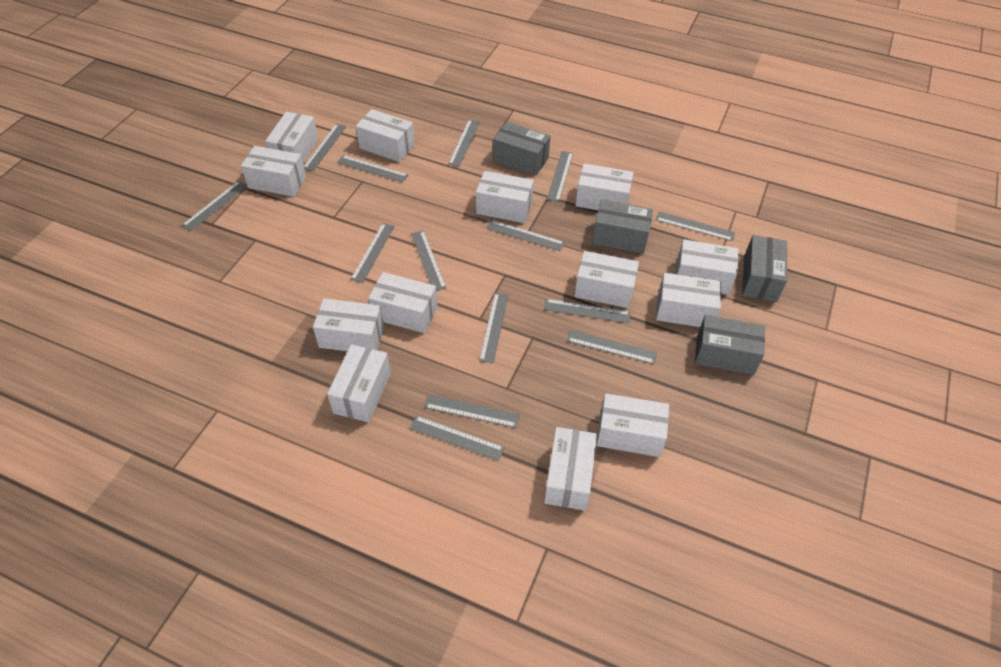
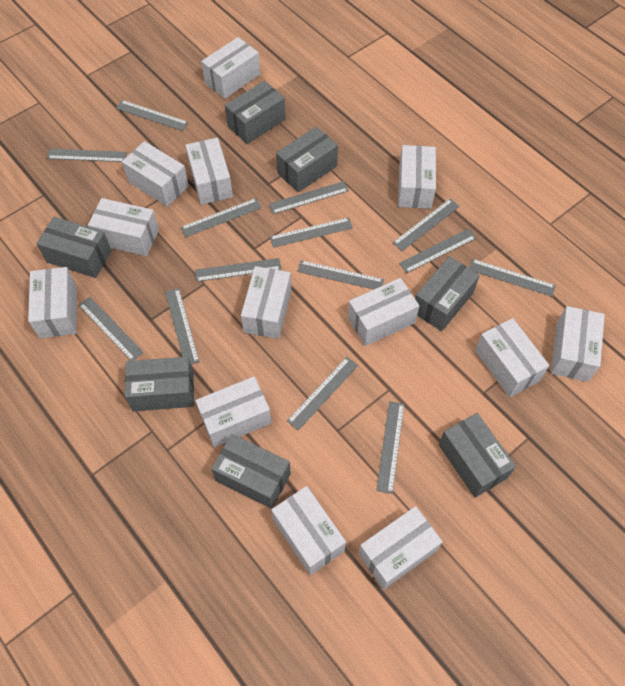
grey box: 4 -> 7

